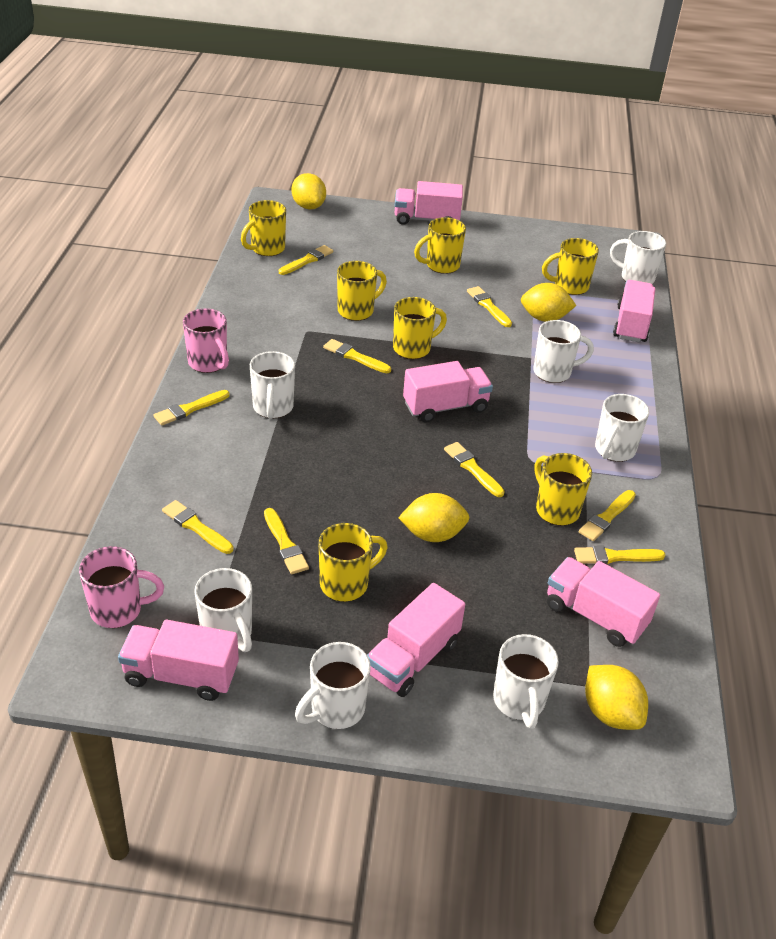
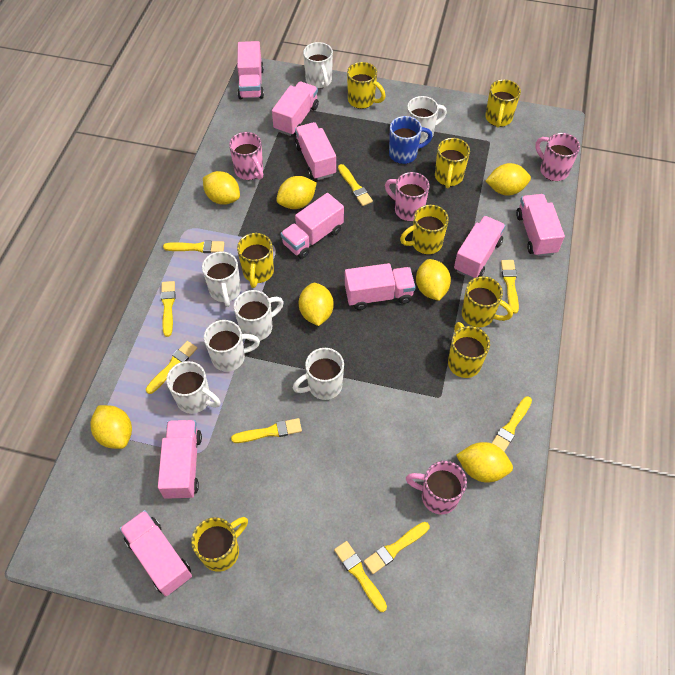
blue mug: 0 -> 1
pink mug: 2 -> 4
pink truck: 6 -> 9
yellow lemon: 4 -> 7
yellow mug: 7 -> 8

